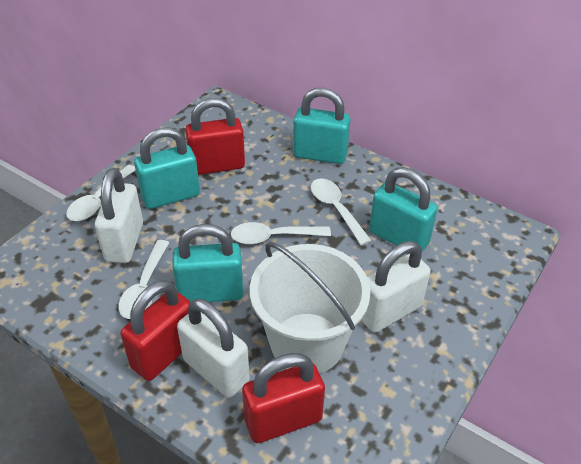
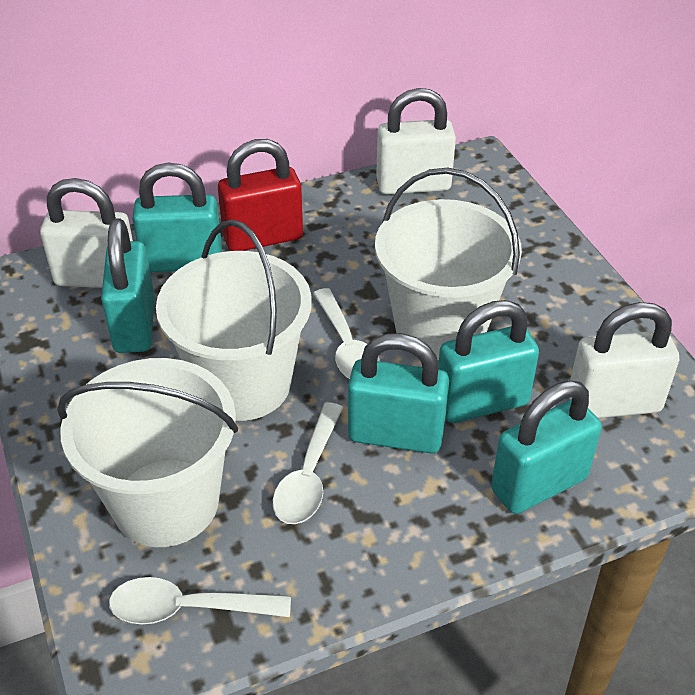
red padlock: 3 -> 1
turquoise padlock: 4 -> 5
white bucket: 1 -> 3
white spoon: 4 -> 3

